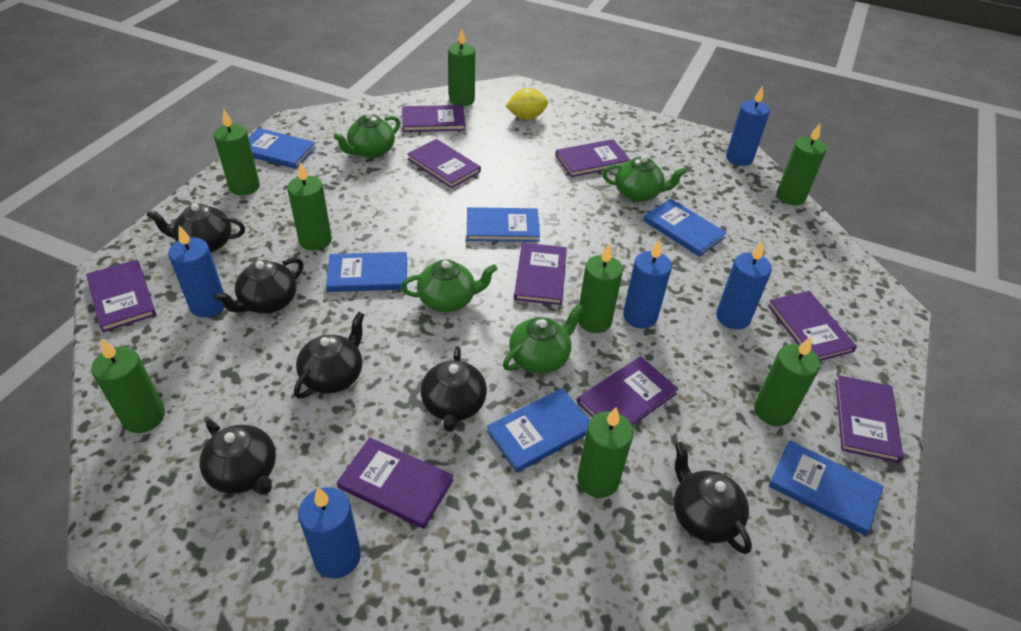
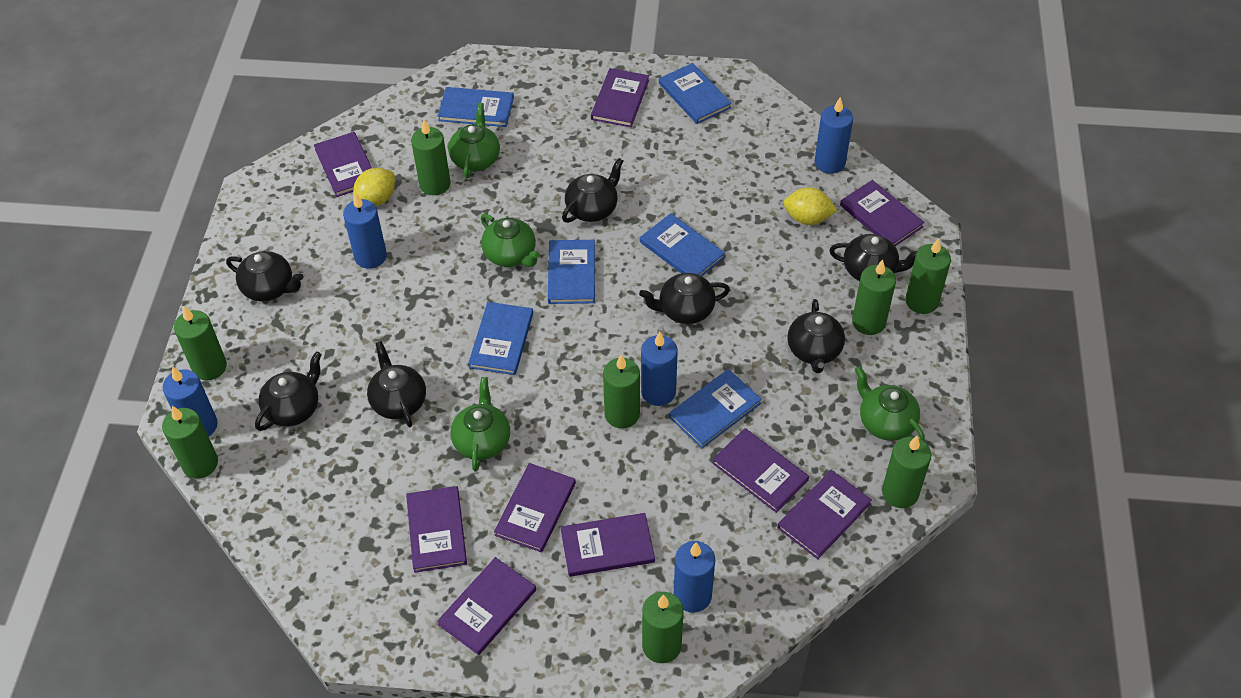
black teapot: 6 -> 7
yellow lemon: 1 -> 2

